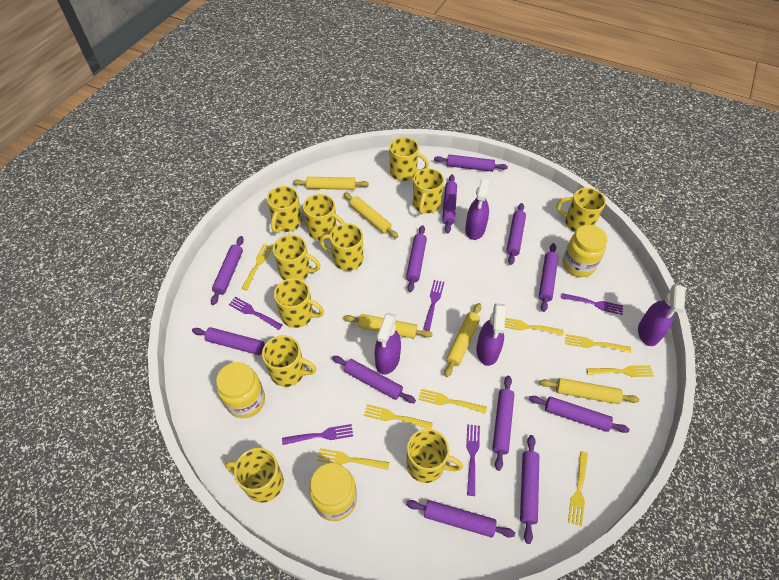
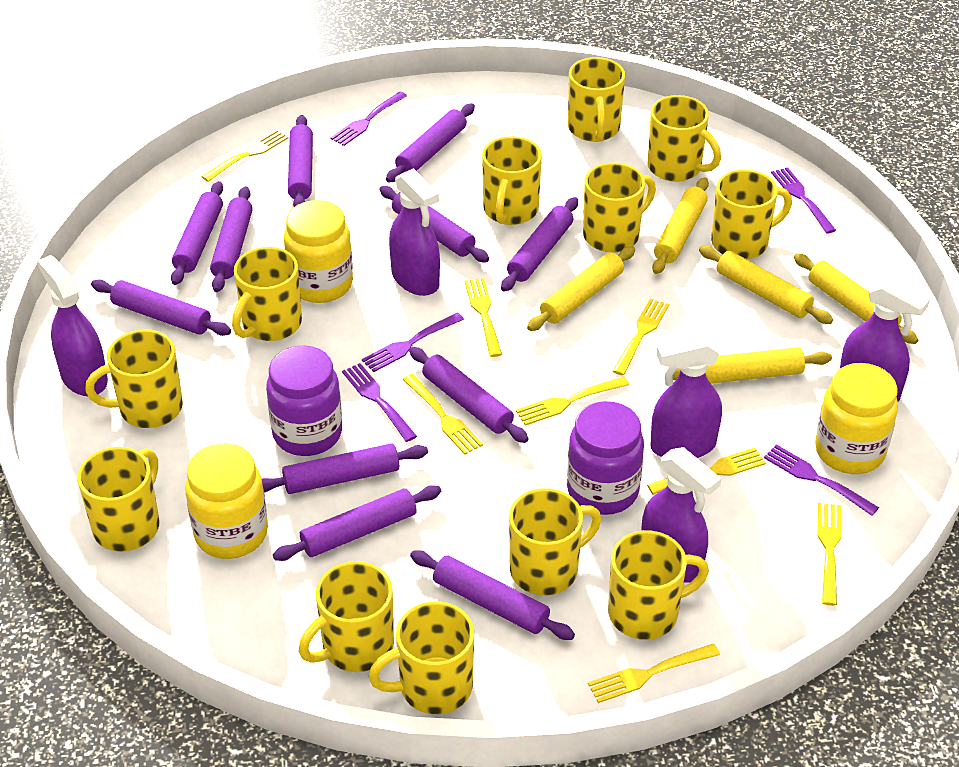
purple jar: 0 -> 2
purple rolling pin: 12 -> 11
purple spray bottle: 4 -> 5
yellow mug: 11 -> 12

